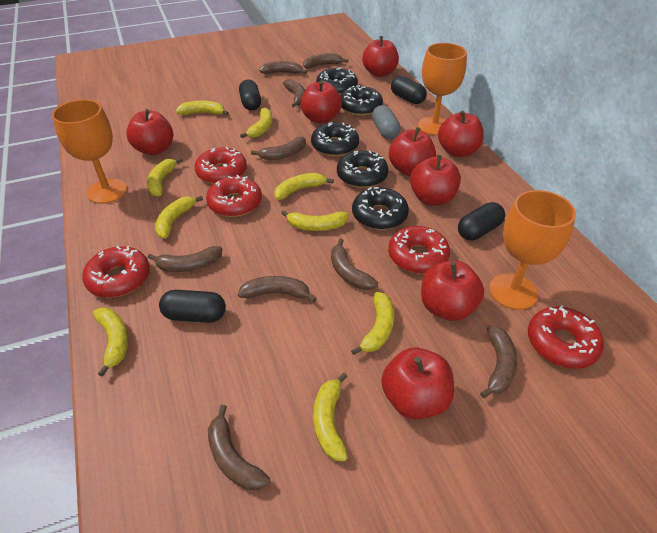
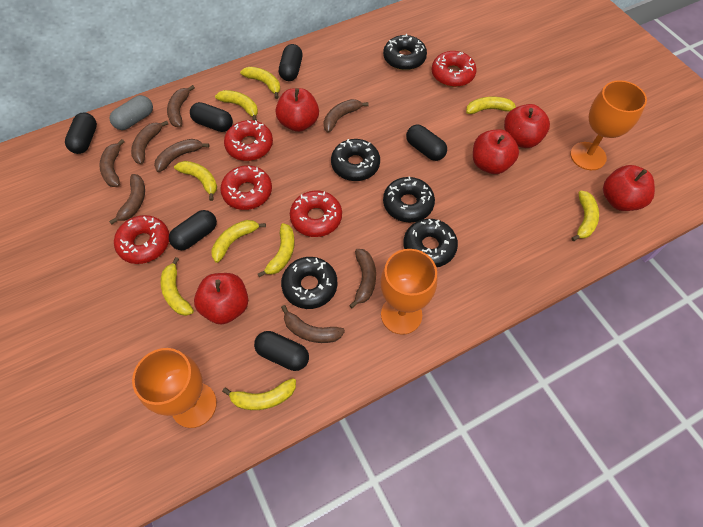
black capsule: 4 -> 6
brown banana: 9 -> 8
red apple: 8 -> 5

